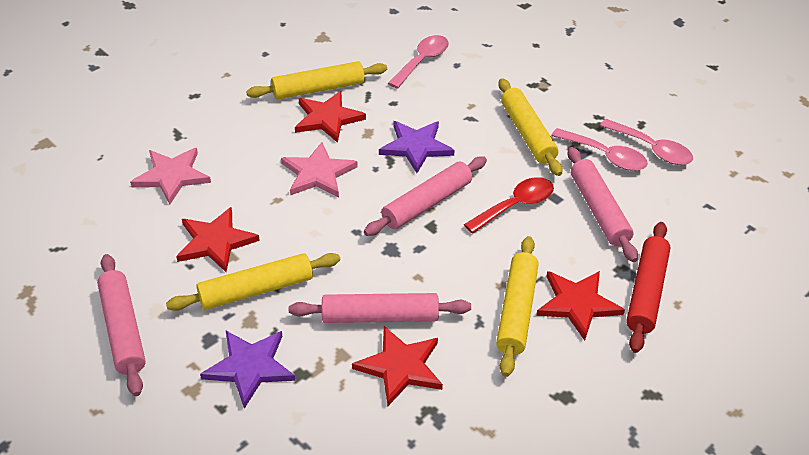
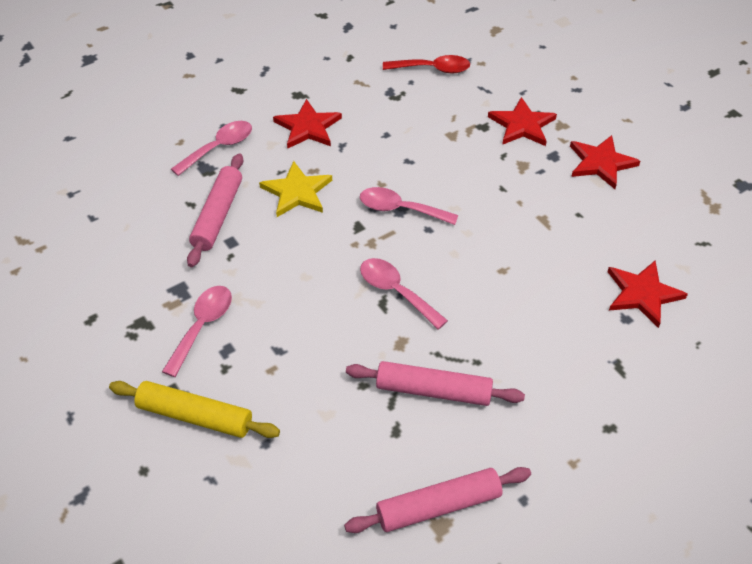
pink rolling pin: 4 -> 3
pink spoon: 3 -> 4
pink star: 2 -> 0
purple star: 2 -> 0
red rolling pin: 1 -> 0
yellow rolling pin: 4 -> 1
yellow star: 0 -> 1

